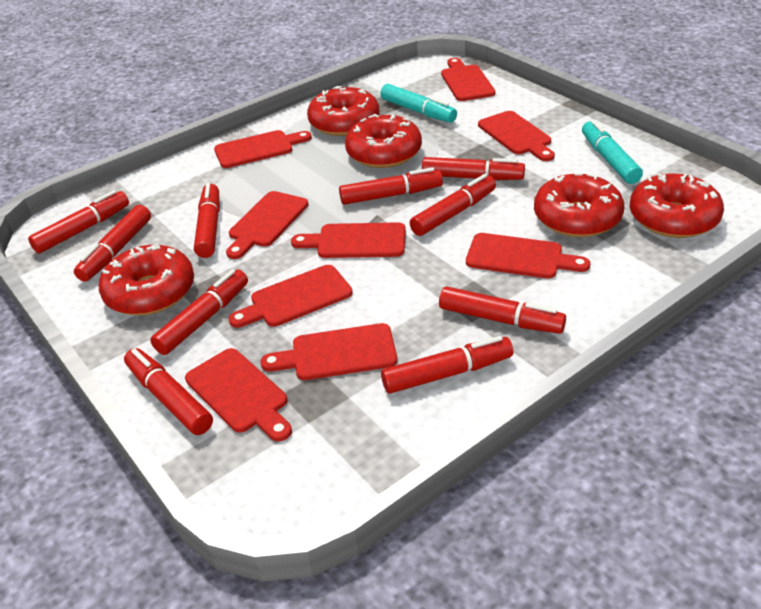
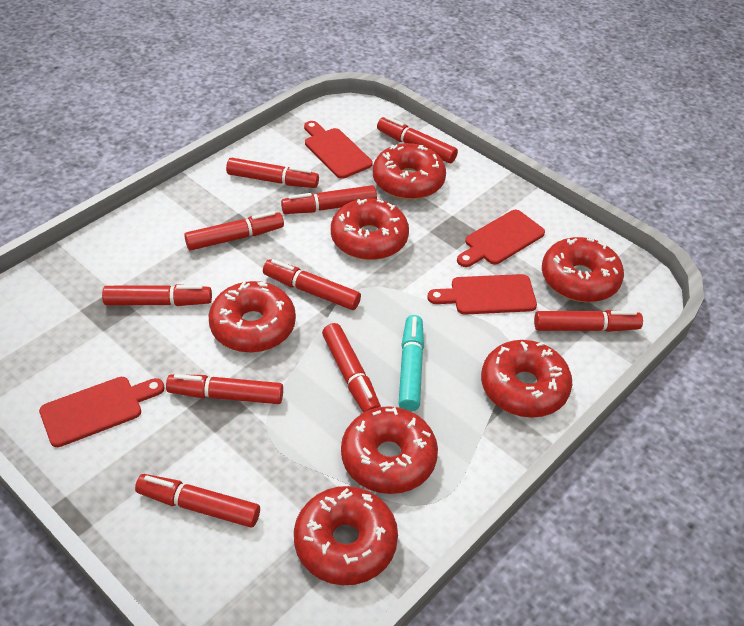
red cutting board: 9 -> 4
red donut: 5 -> 7
turquoise marker: 2 -> 1

